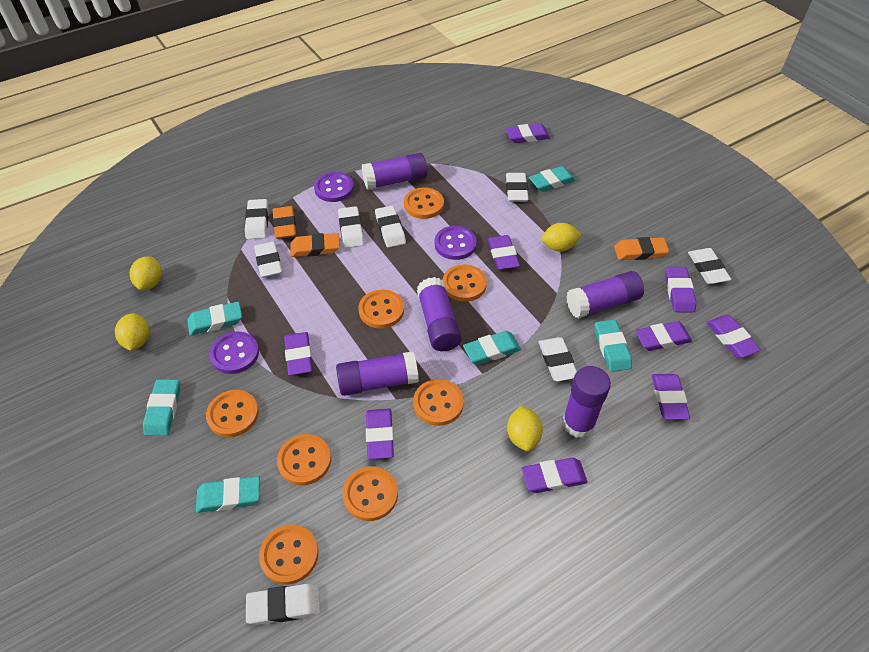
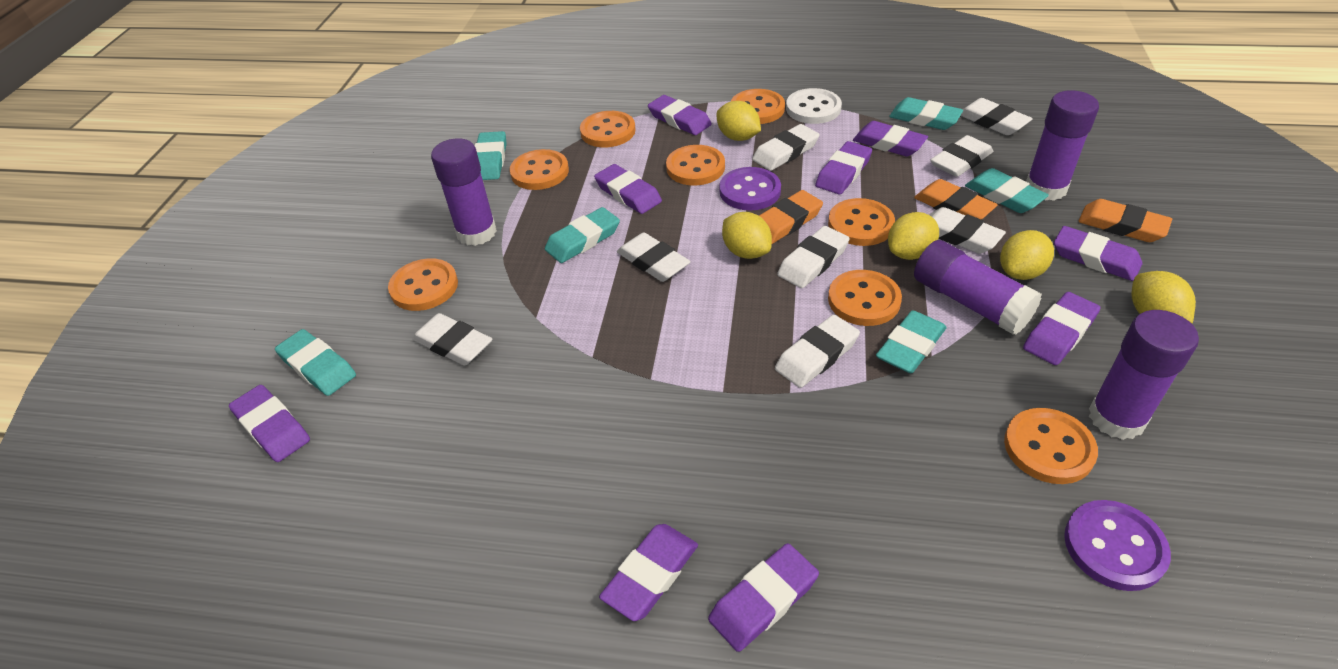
purple button: 3 -> 2
purple glue stick: 5 -> 4
white button: 0 -> 1
yellow lemon: 4 -> 5

